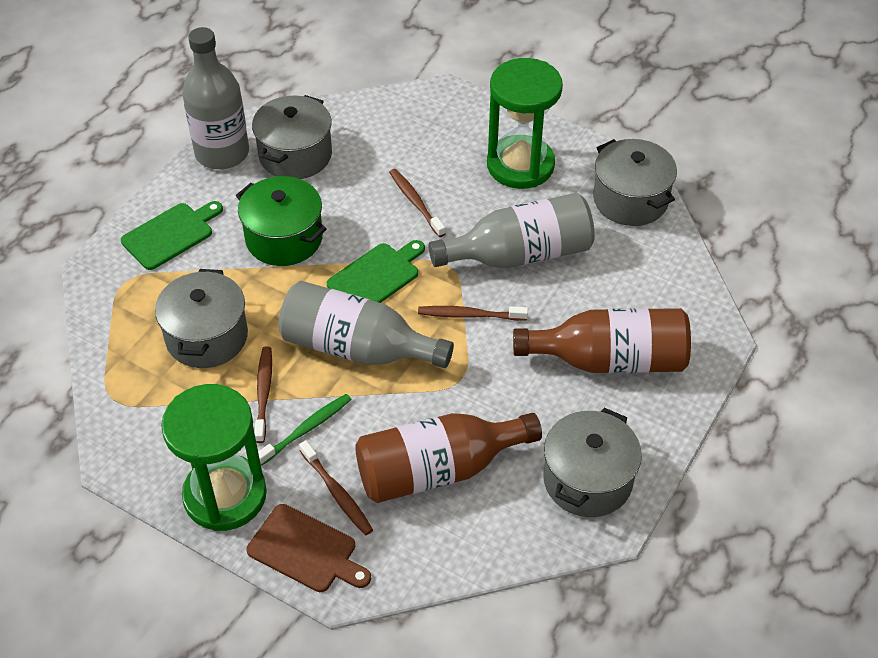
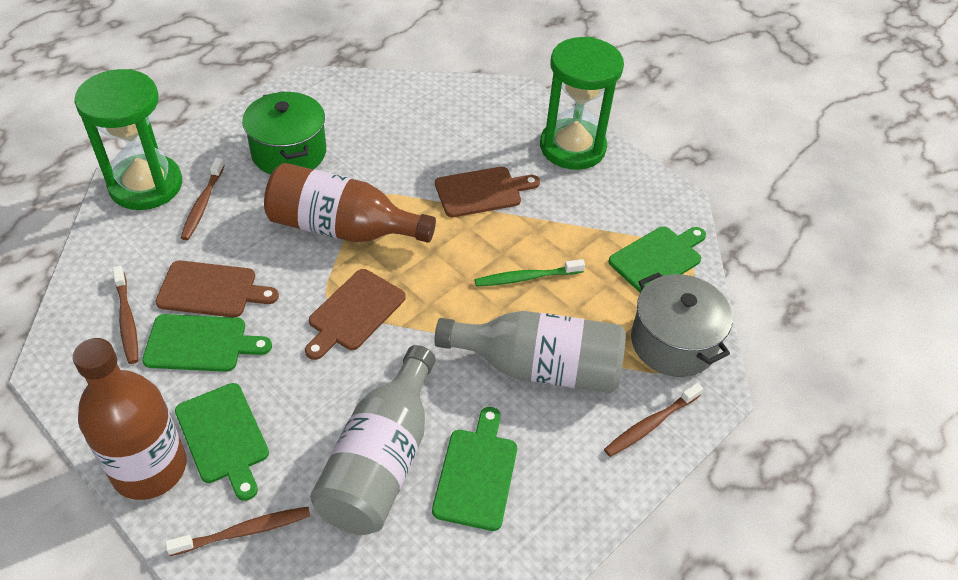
brown cutting board: 1 -> 3
green cutting board: 2 -> 4
grey bottle: 3 -> 2
grey pot: 4 -> 1

